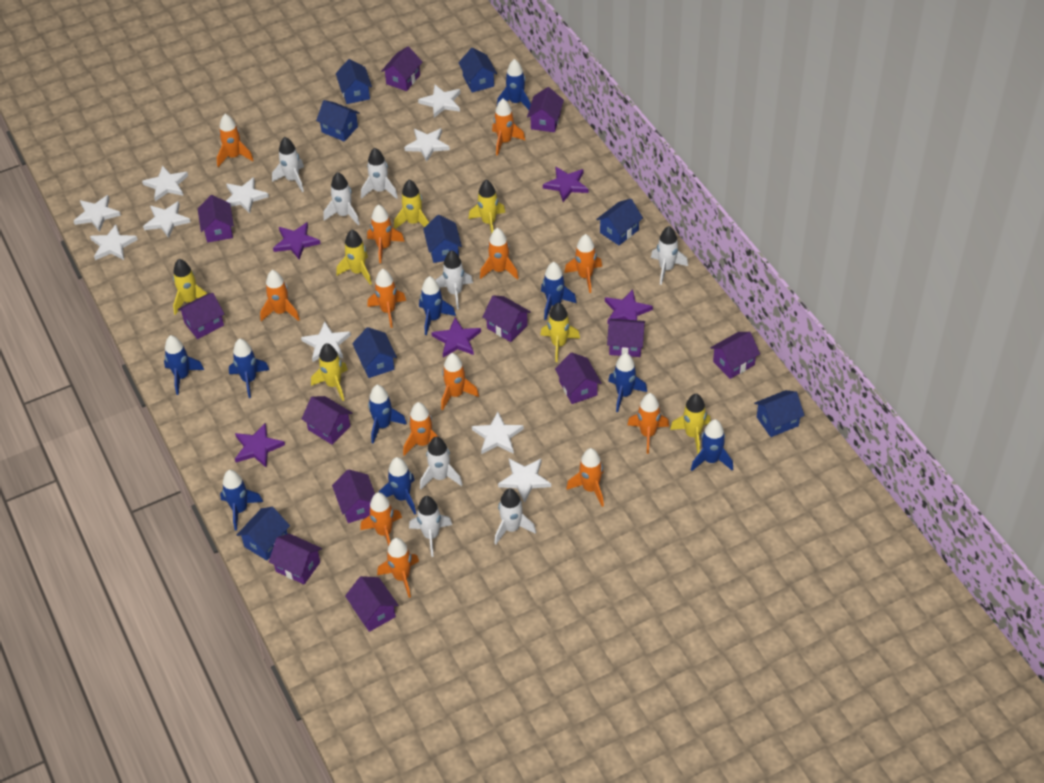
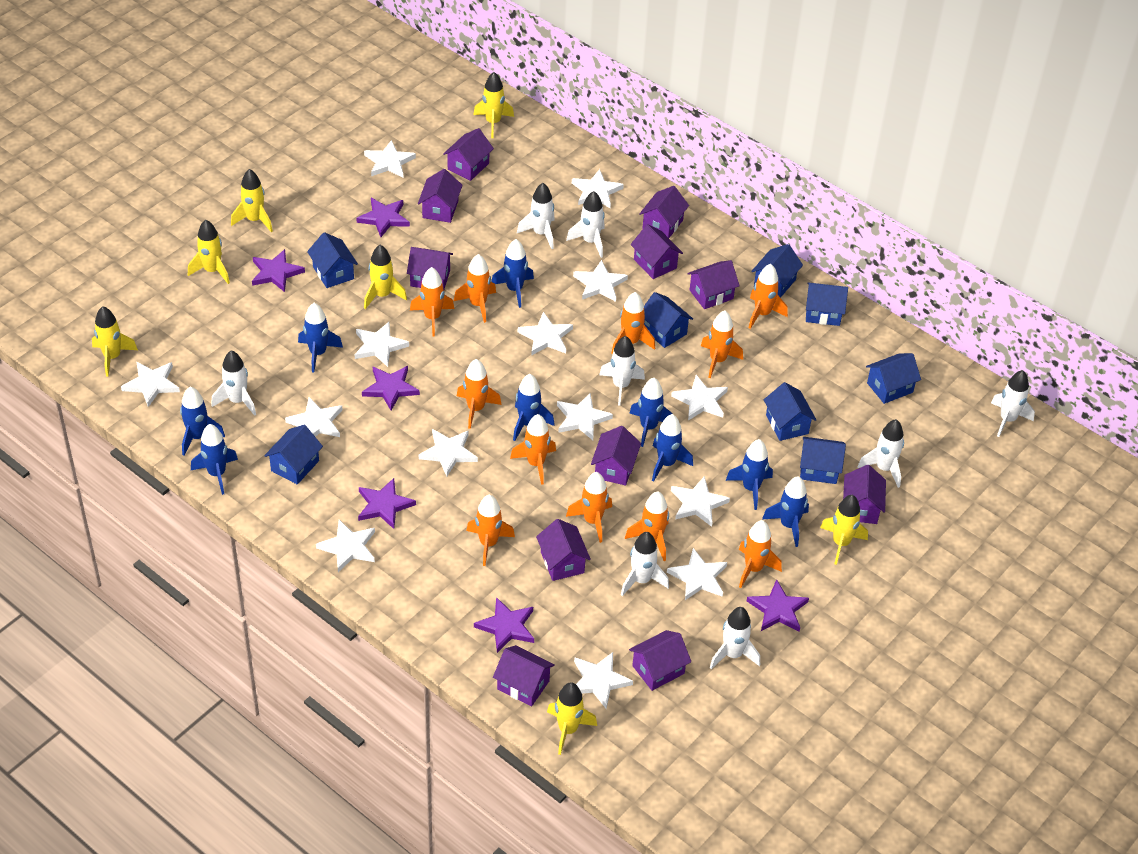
blue rocket: 10 -> 9
orange rocket: 13 -> 11
purple house: 12 -> 11
purple star: 5 -> 6
white star: 10 -> 14

